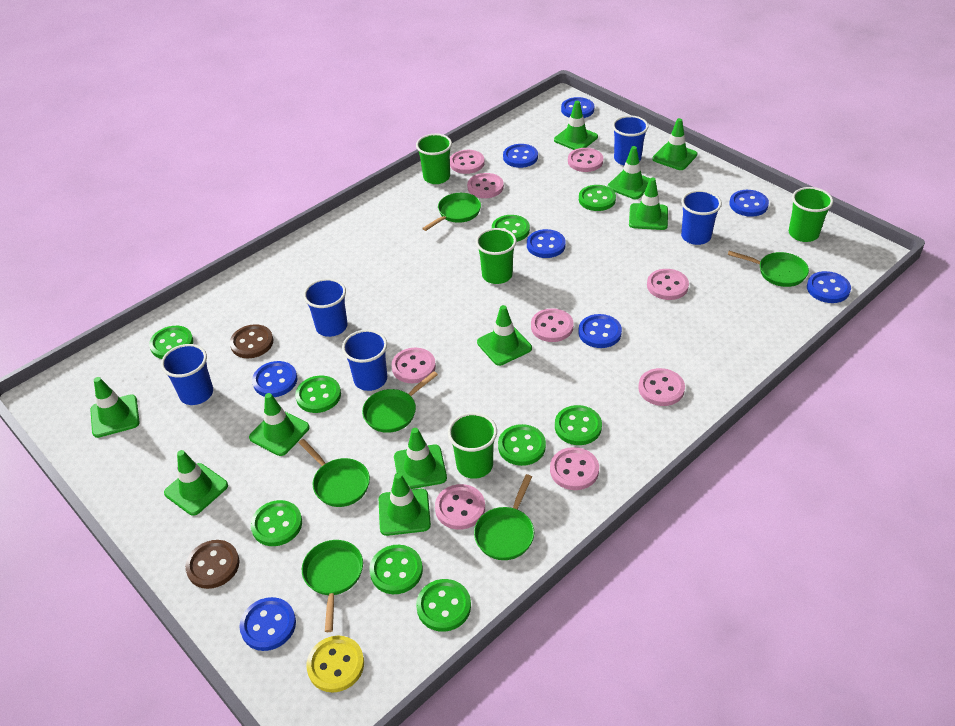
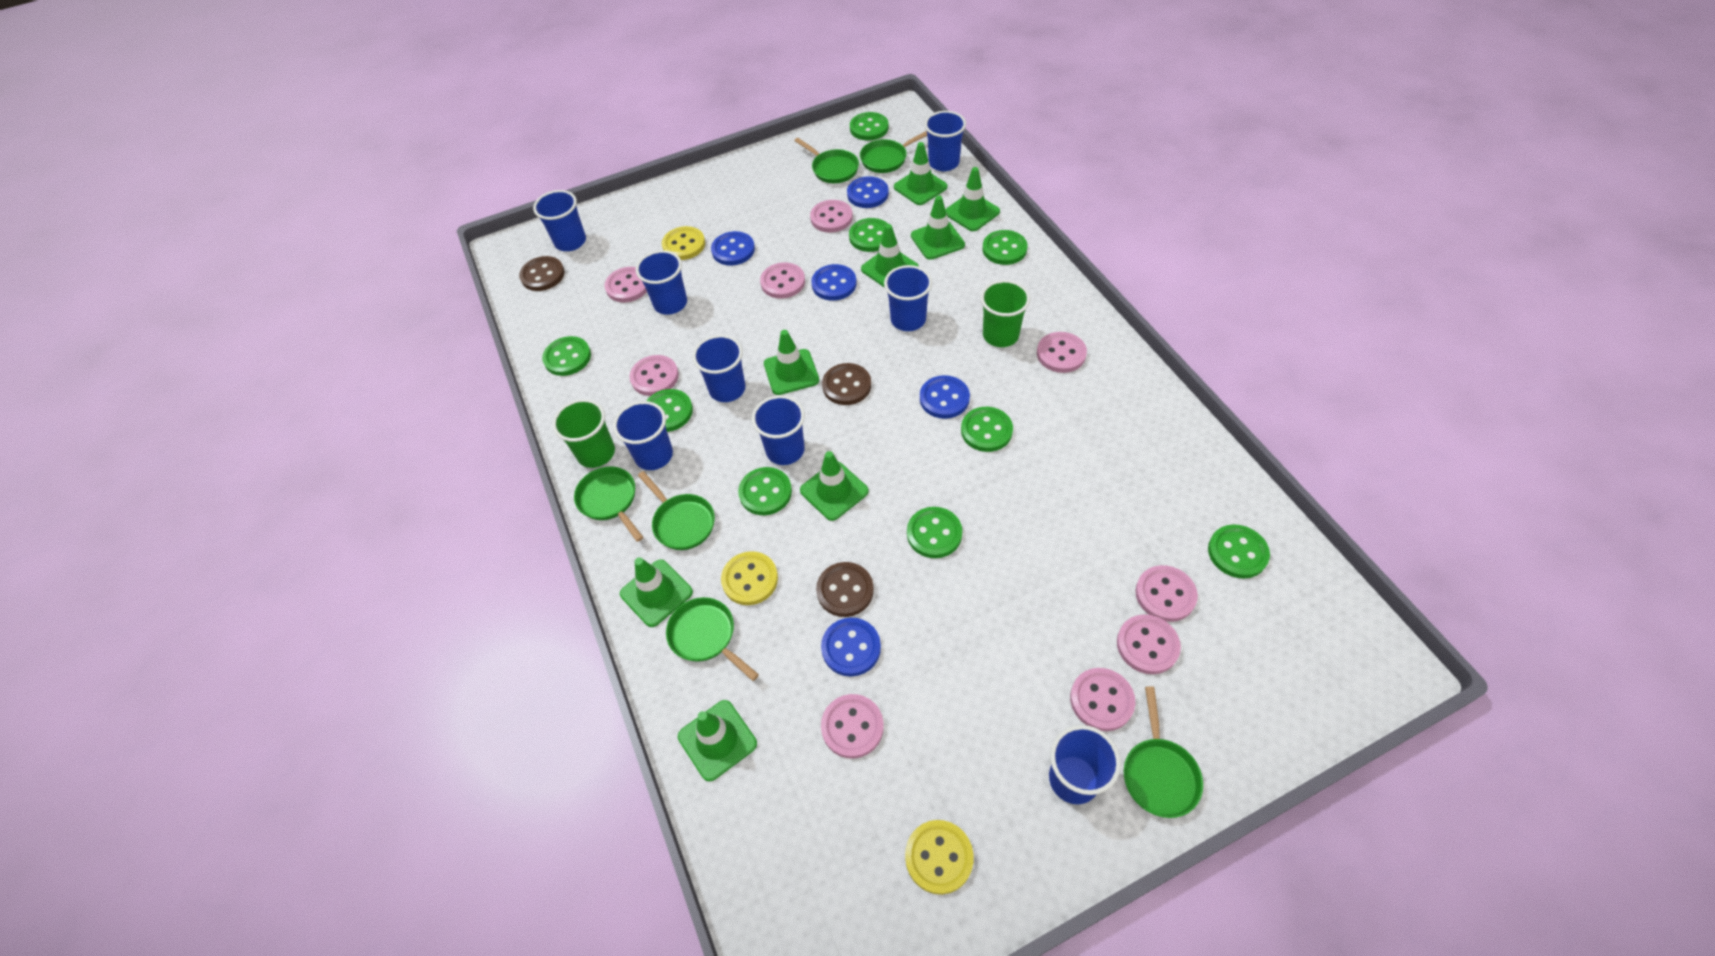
blue button: 8 -> 5
blue cup: 5 -> 8
brown button: 2 -> 3
green cup: 4 -> 2
green traffic cone: 10 -> 8
yellow button: 1 -> 3

